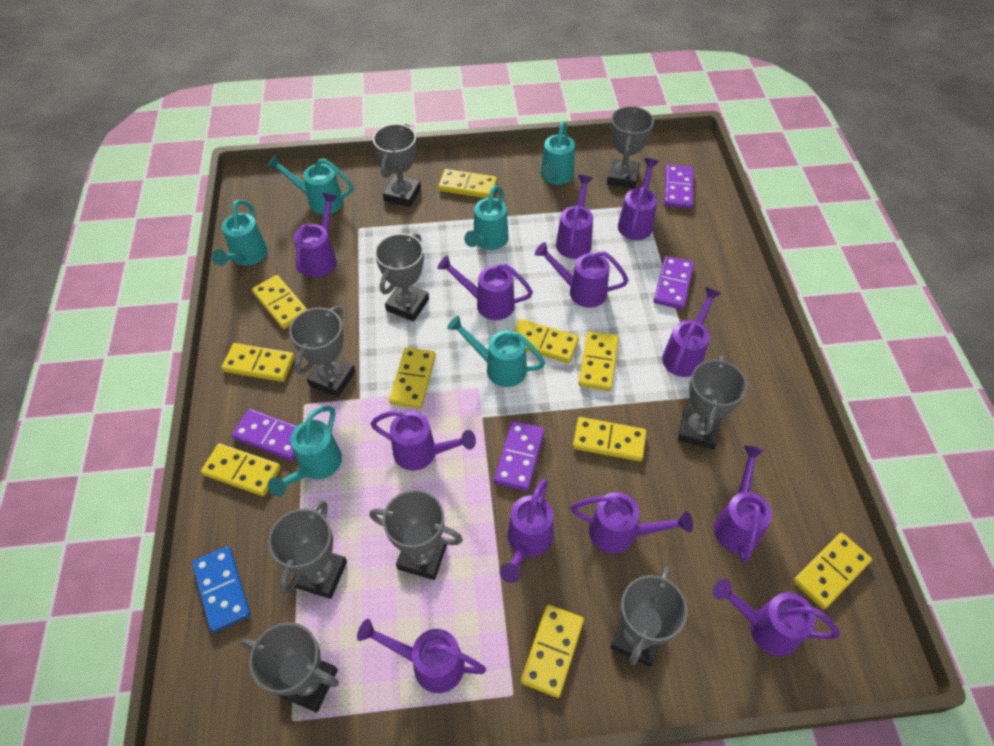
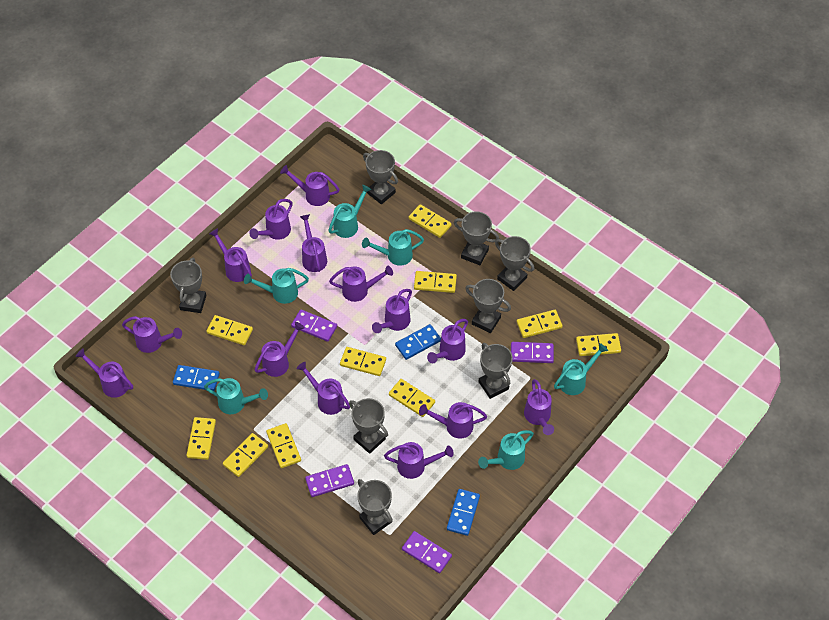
blue domino: 1 -> 3
grey trophy: 9 -> 8
purple watering can: 12 -> 14

